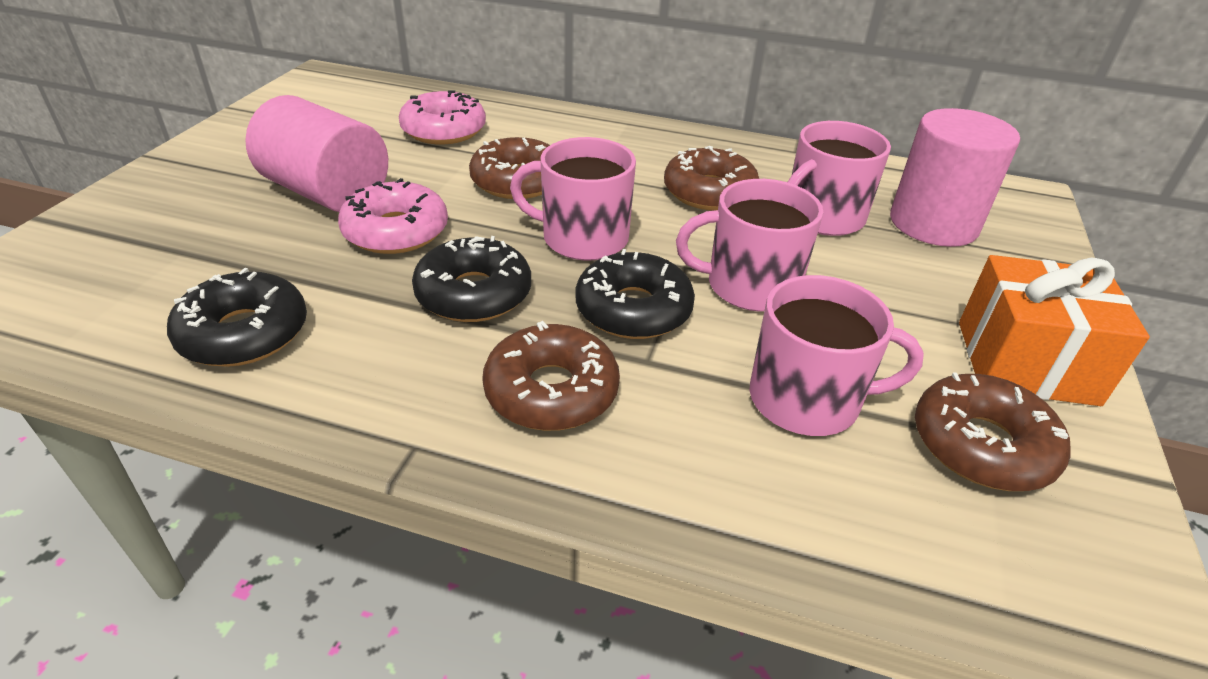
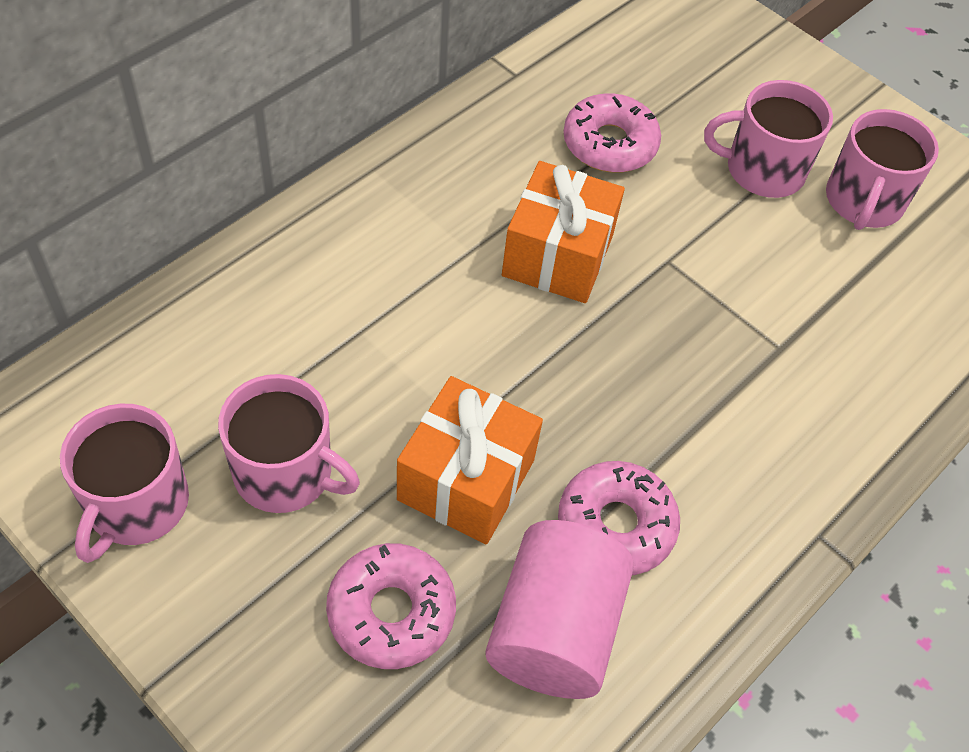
black donut: 3 -> 0
brown donut: 4 -> 0
orange gift: 1 -> 2
pink cylinder: 2 -> 1
pink donut: 2 -> 3

